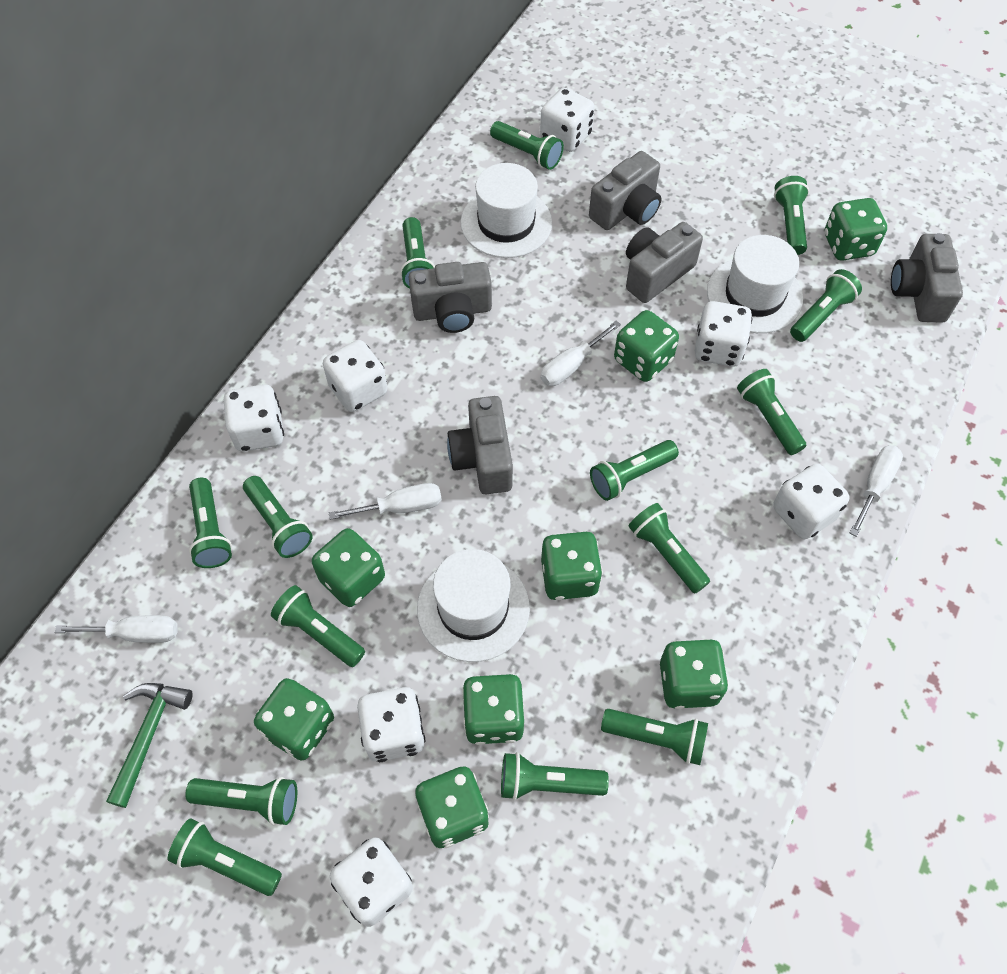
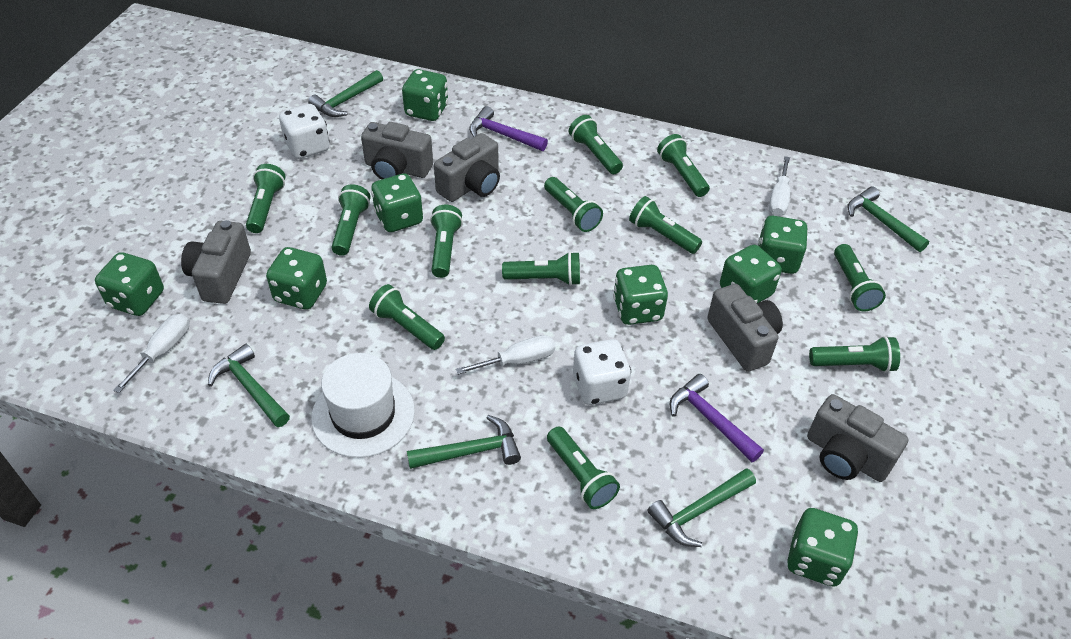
green flashlight: 14 -> 12
green hammer: 1 -> 5
purple hammer: 0 -> 2
white dice: 7 -> 2
white hat: 3 -> 1
white screwdriver: 4 -> 3

